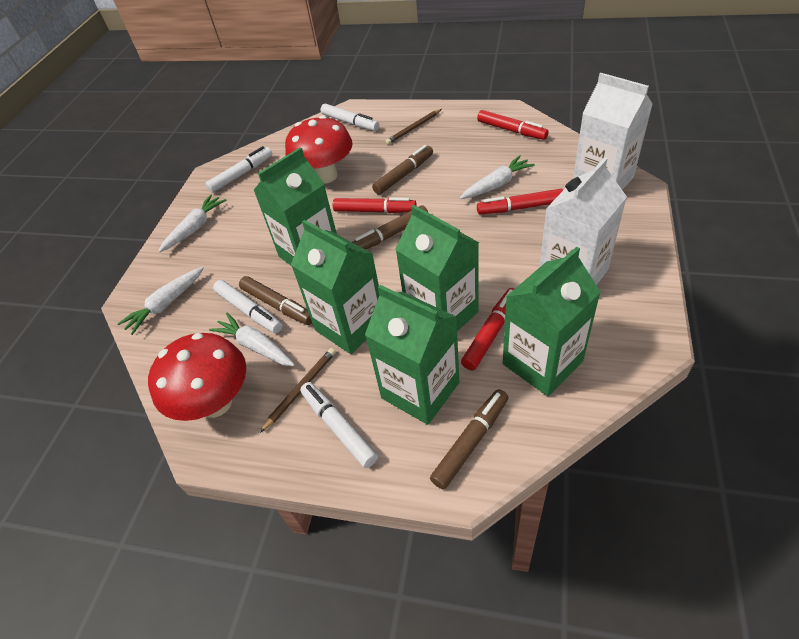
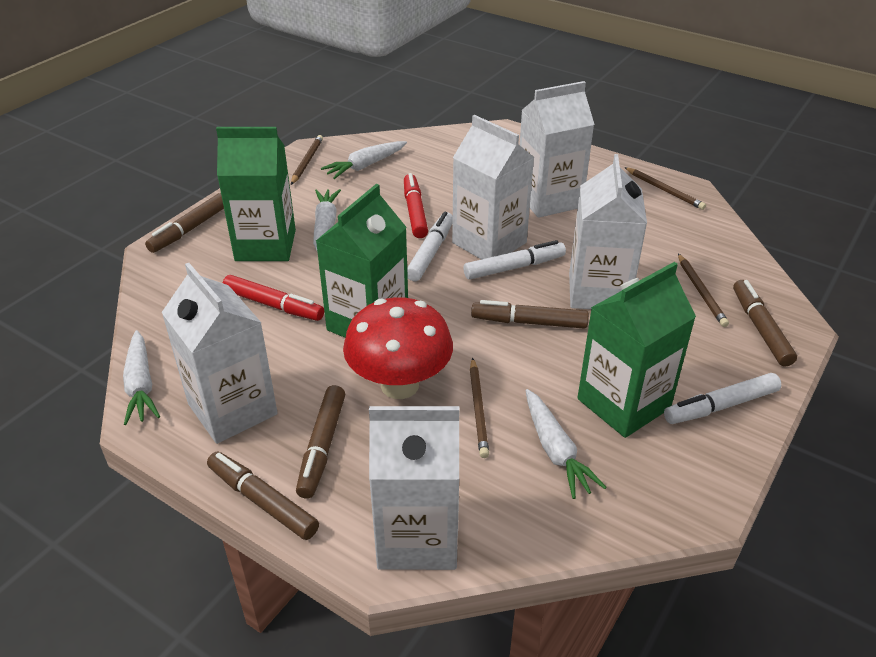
brown marker: 4 -> 5
brown pencil: 2 -> 4
green carton: 5 -> 3
red marker: 4 -> 2
red mushroom: 2 -> 1
white carton: 2 -> 5
white marker: 4 -> 3

